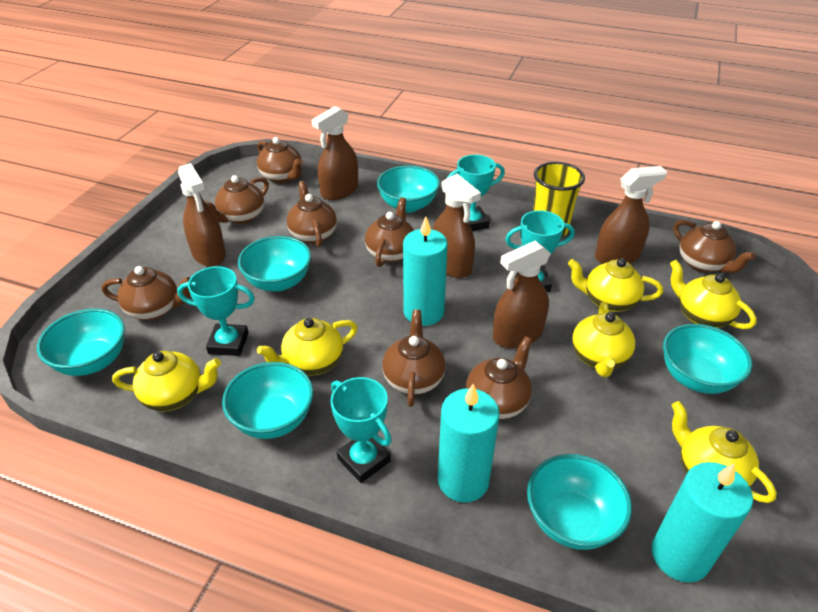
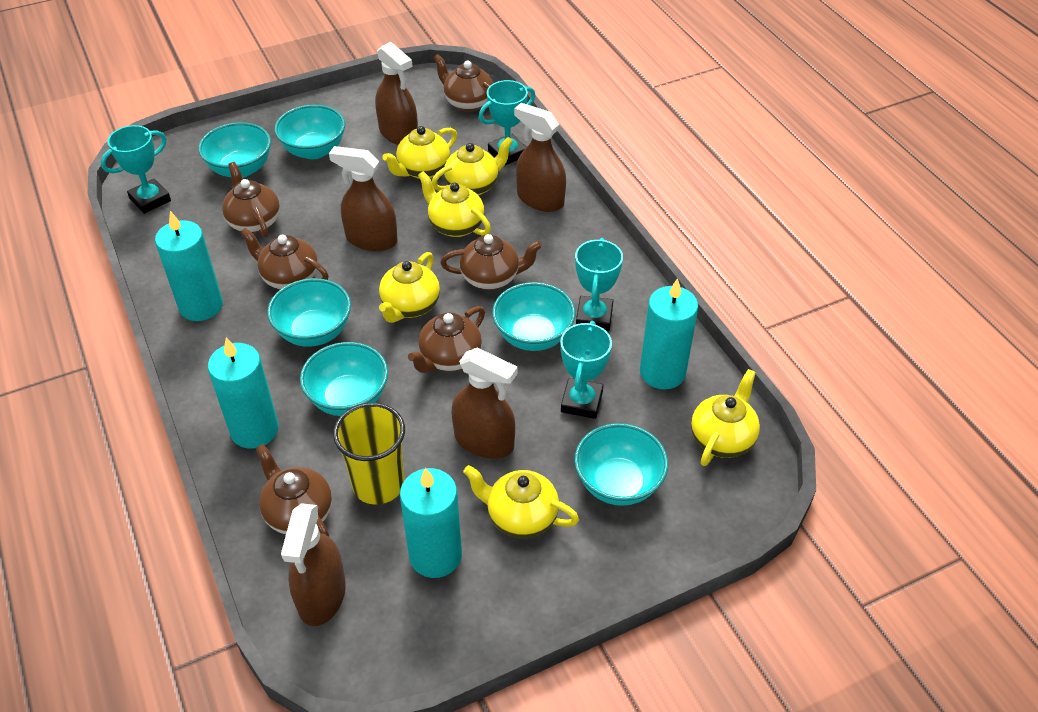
brown teapot: 8 -> 6
turquoise candle: 3 -> 4

